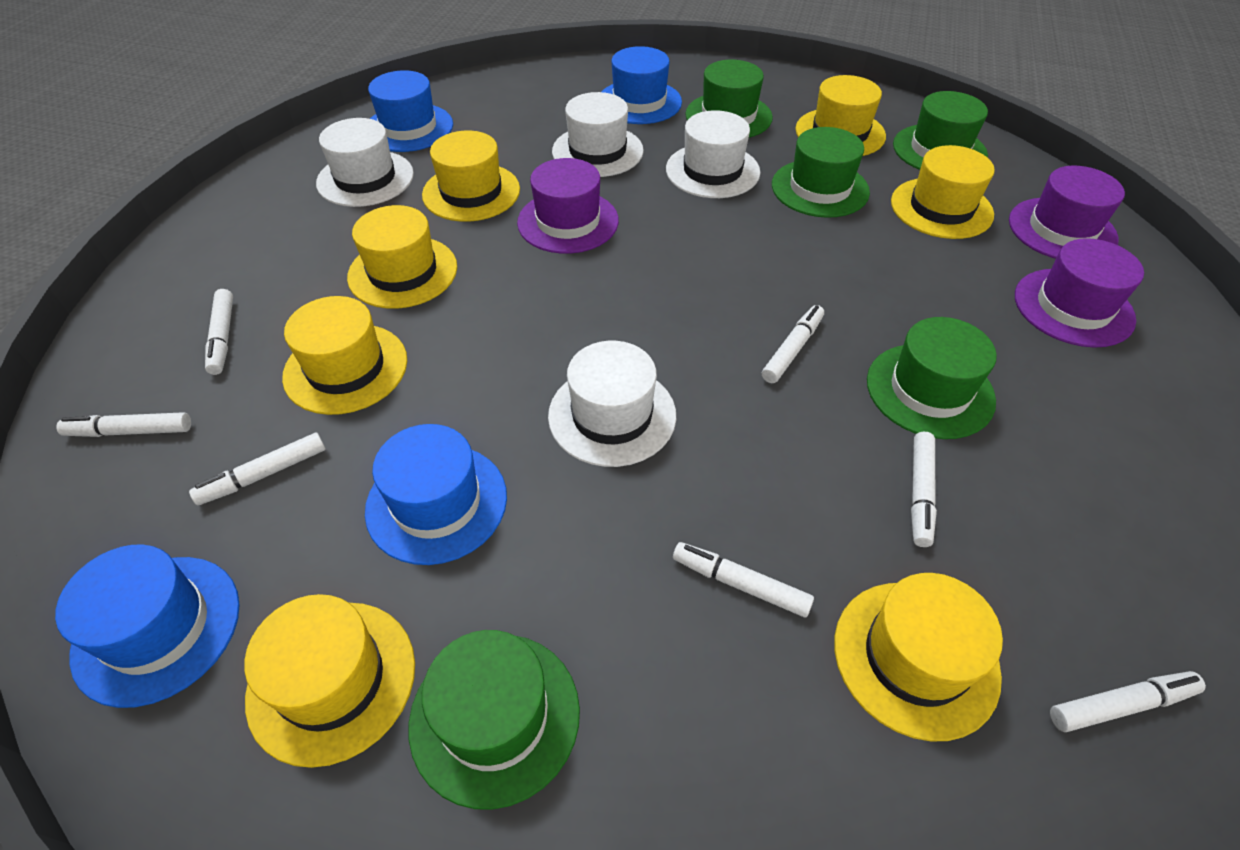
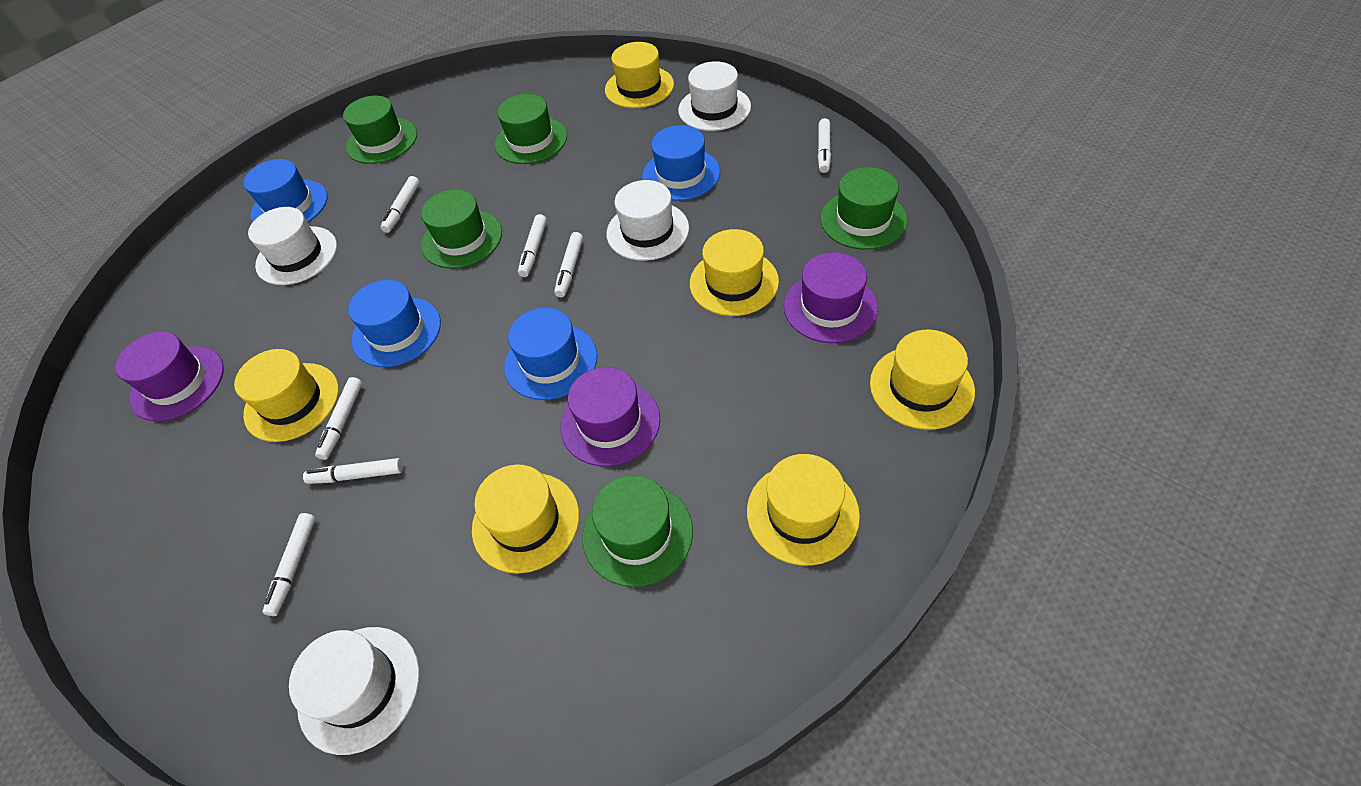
yellow hat: 7 -> 6

